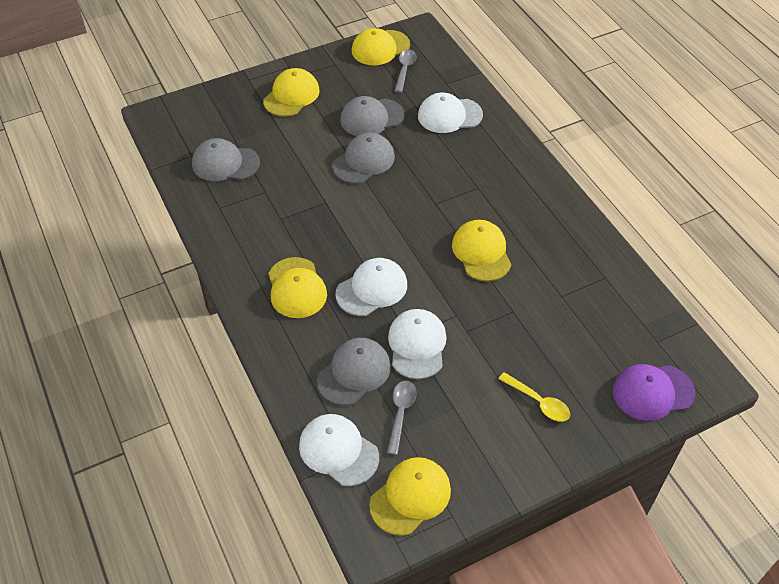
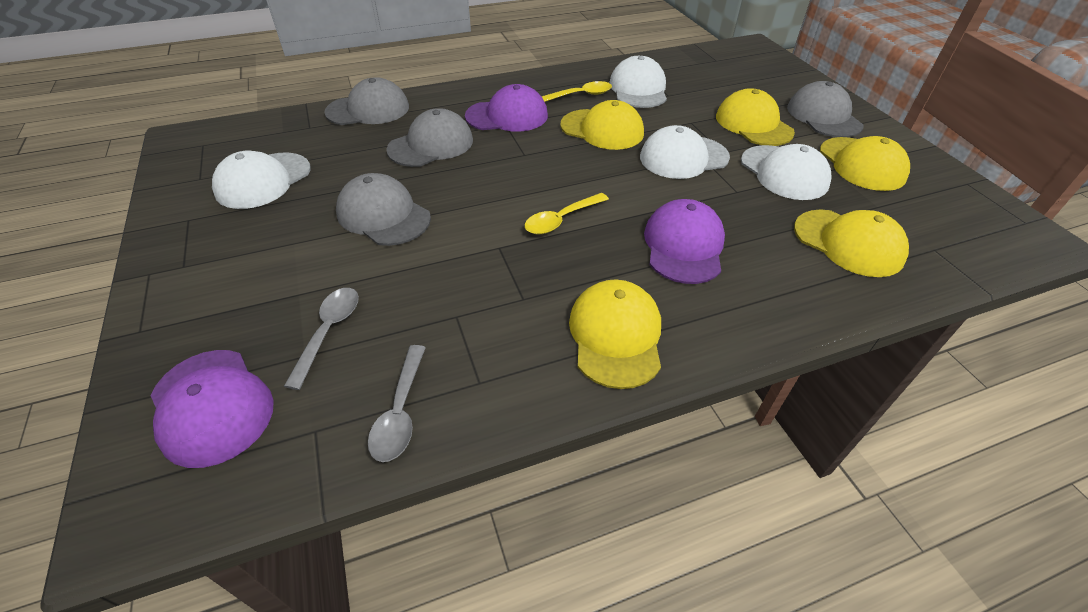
purple cap: 1 -> 3
yellow spoon: 1 -> 2

